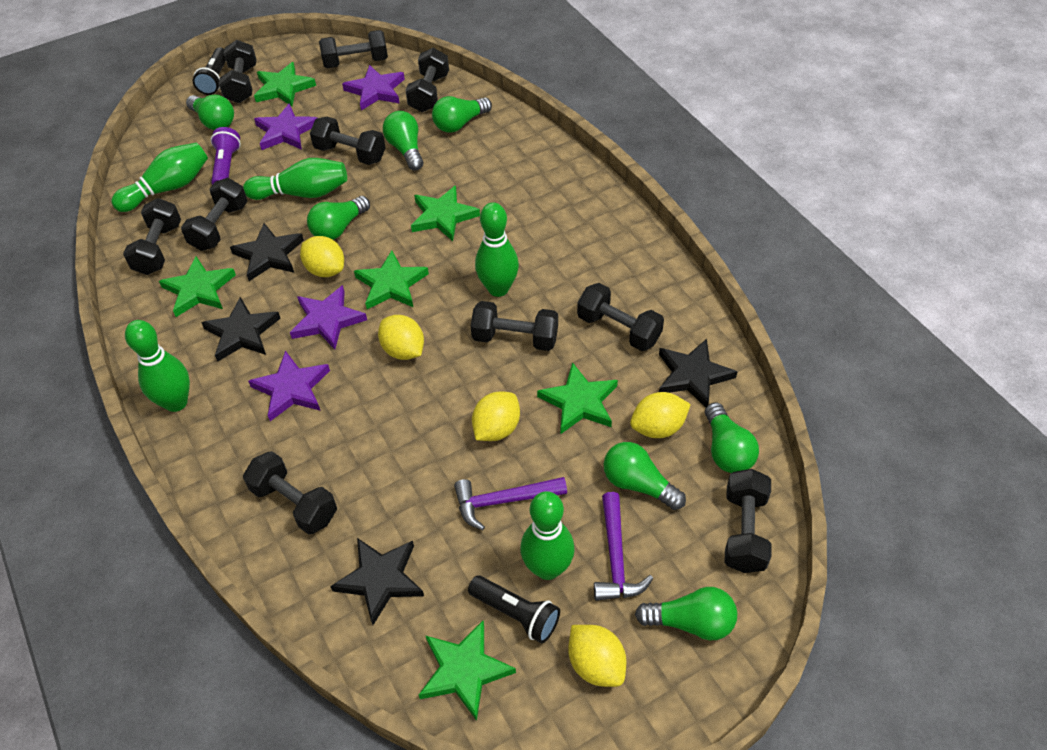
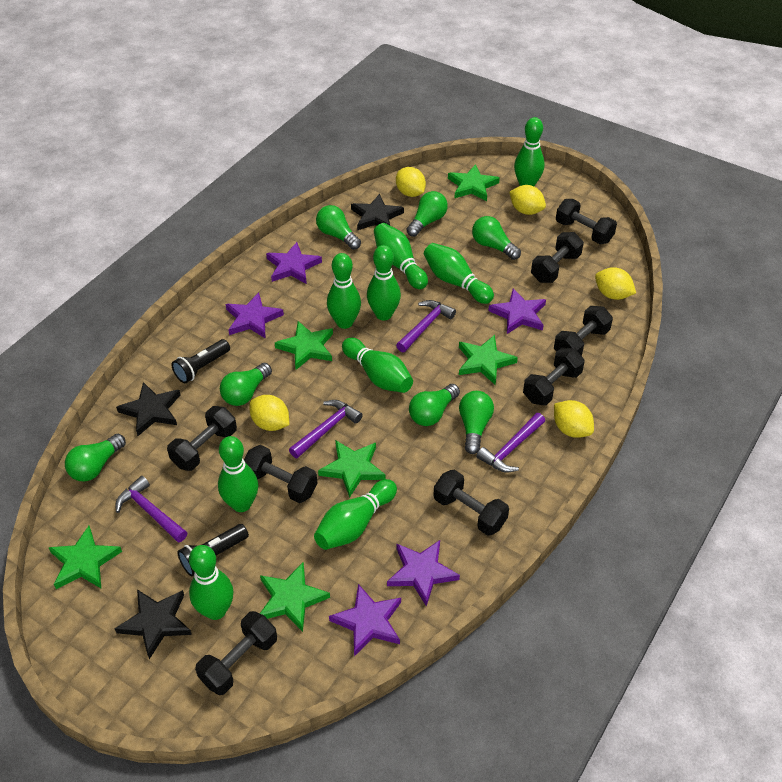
black dumbbell: 10 -> 8
black star: 4 -> 3
green bowling pin: 5 -> 9
purple flashlight: 1 -> 0
purple hammer: 2 -> 4
purple star: 4 -> 5

